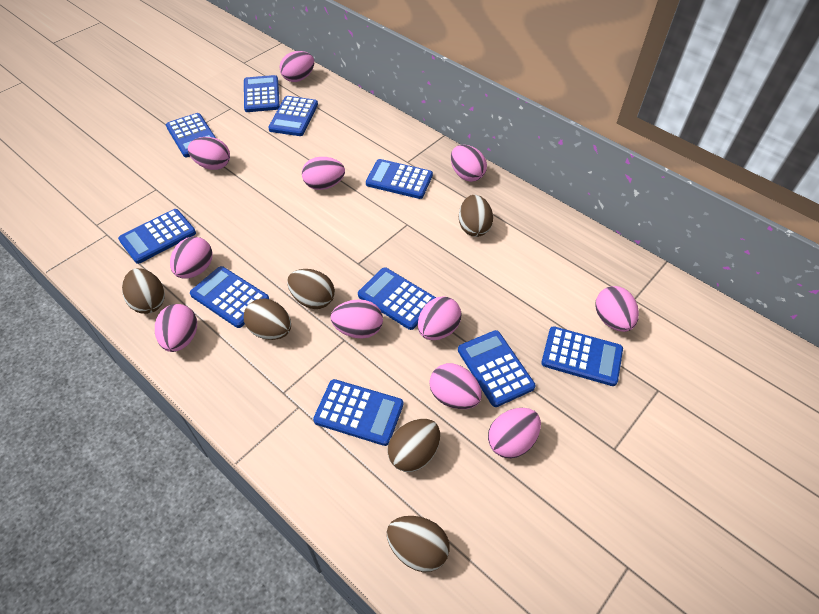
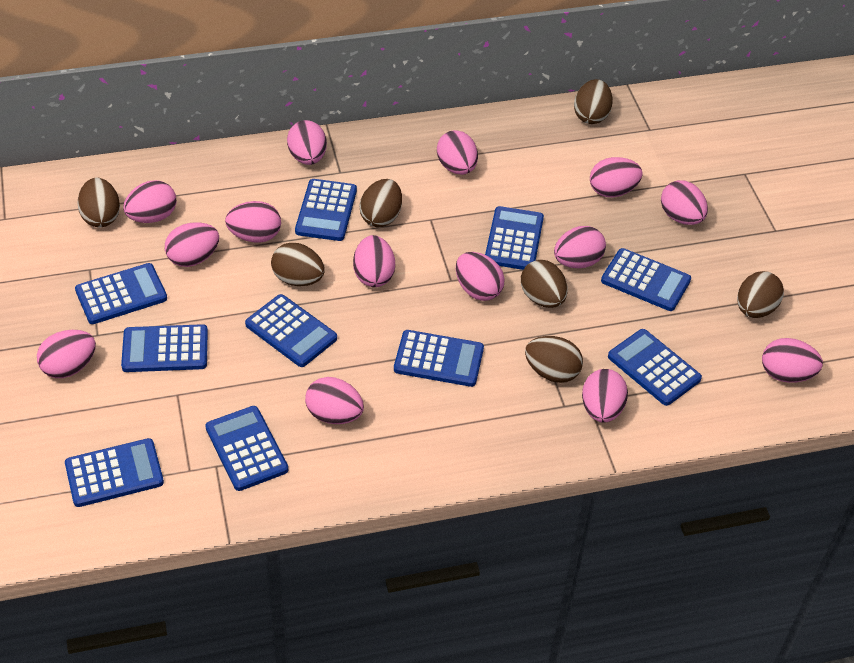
brown egg: 6 -> 7
pink egg: 11 -> 14

